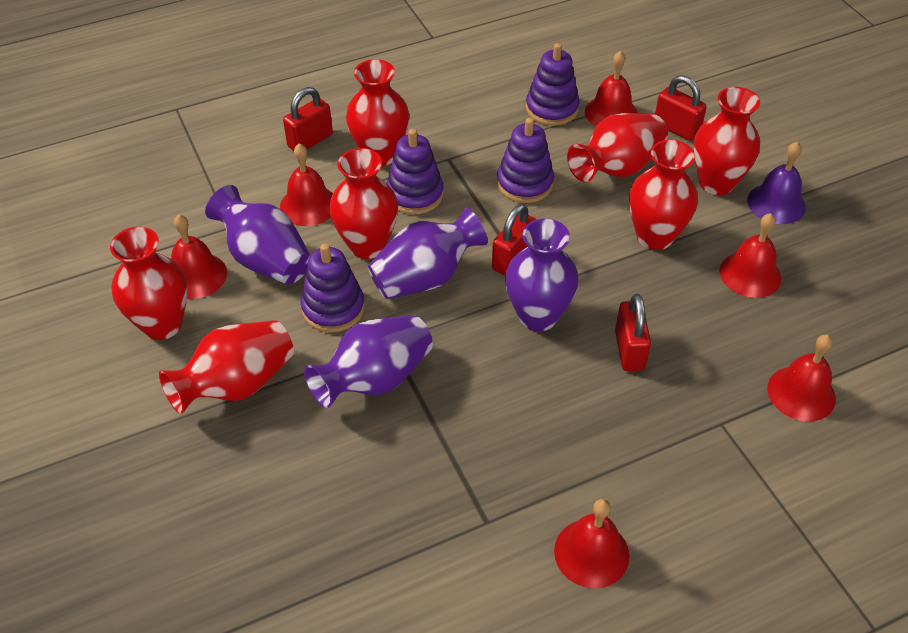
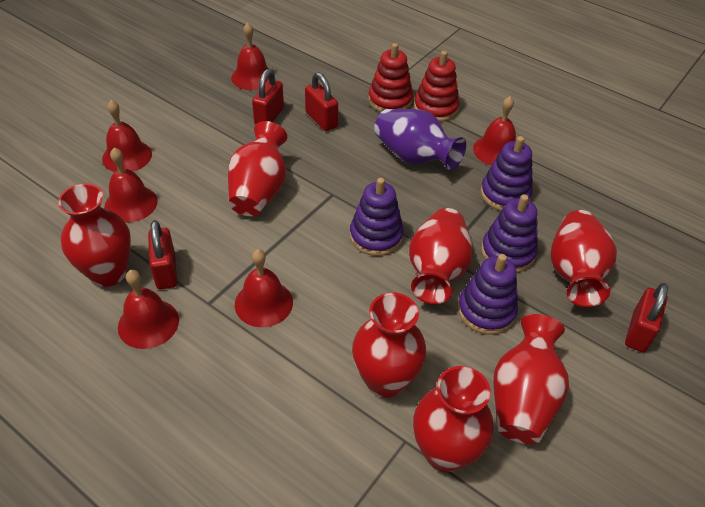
purple bell: 1 -> 0
purple vase: 4 -> 1
red stacking toy: 0 -> 2

